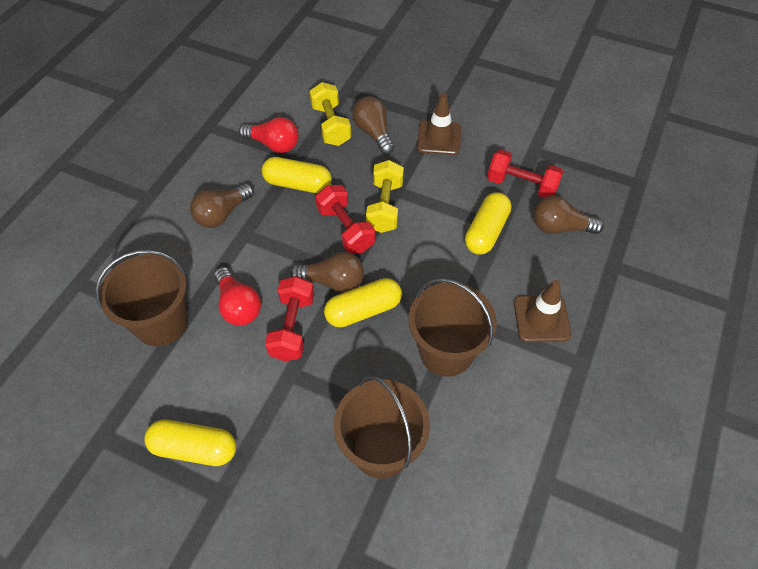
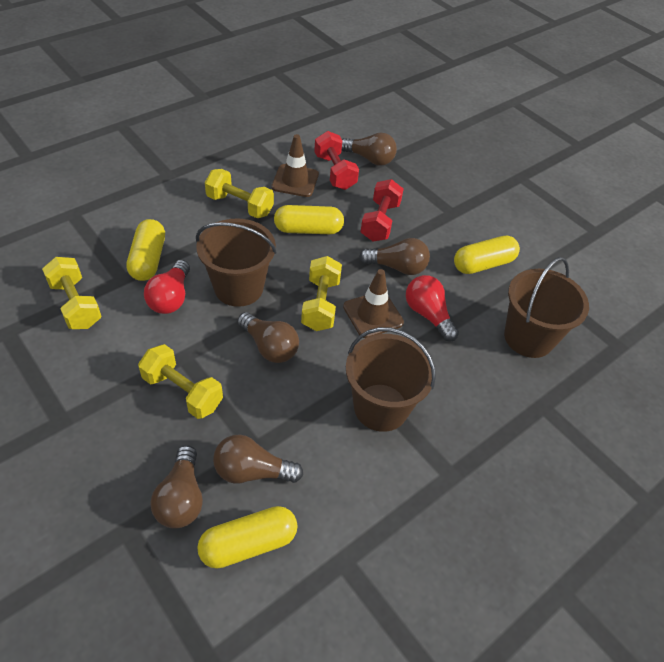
brown light bulb: 4 -> 5
red dumbbell: 3 -> 2
yellow dumbbell: 2 -> 4

